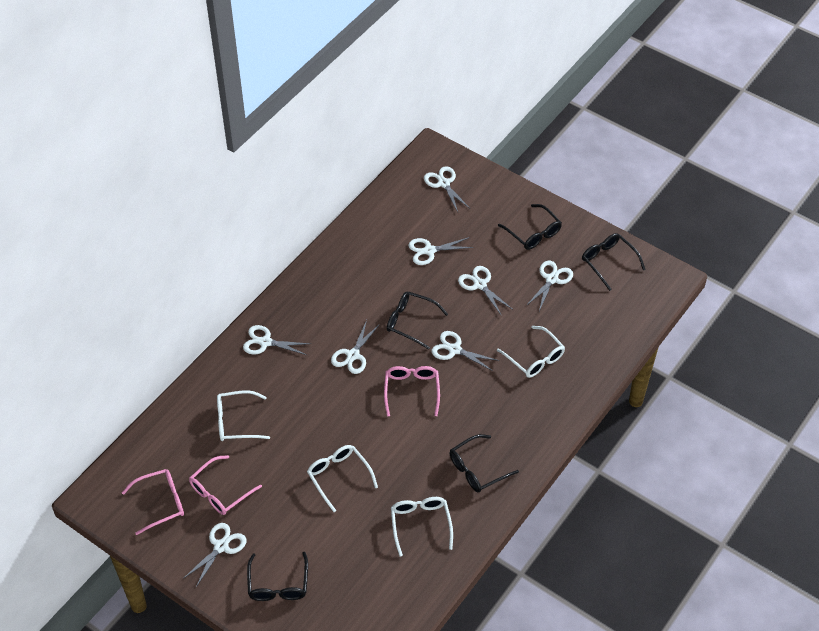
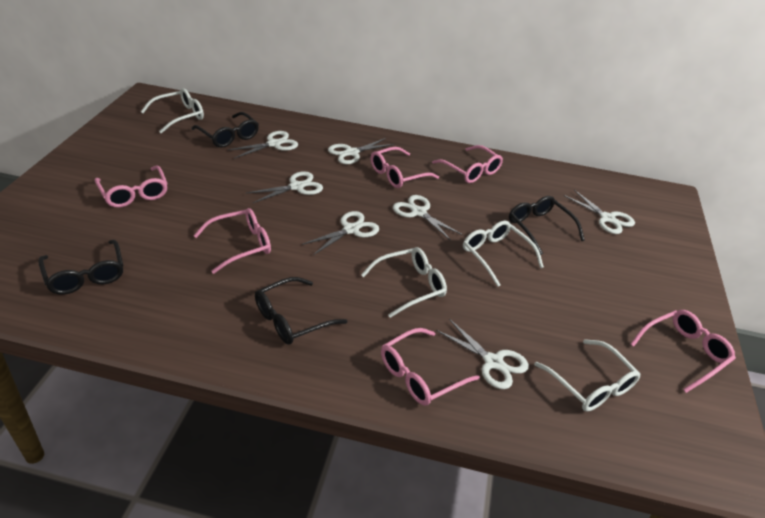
black glasses: 5 -> 4
pink glasses: 3 -> 6
white scissors: 8 -> 7

